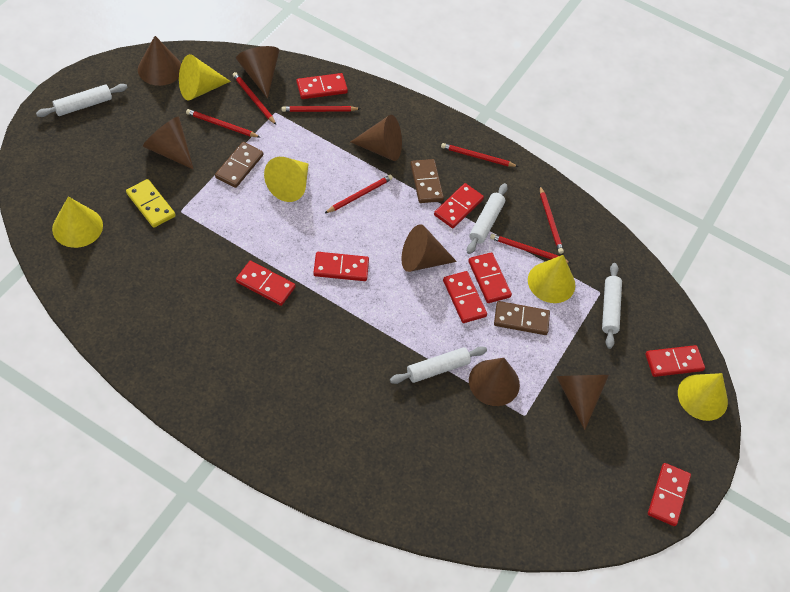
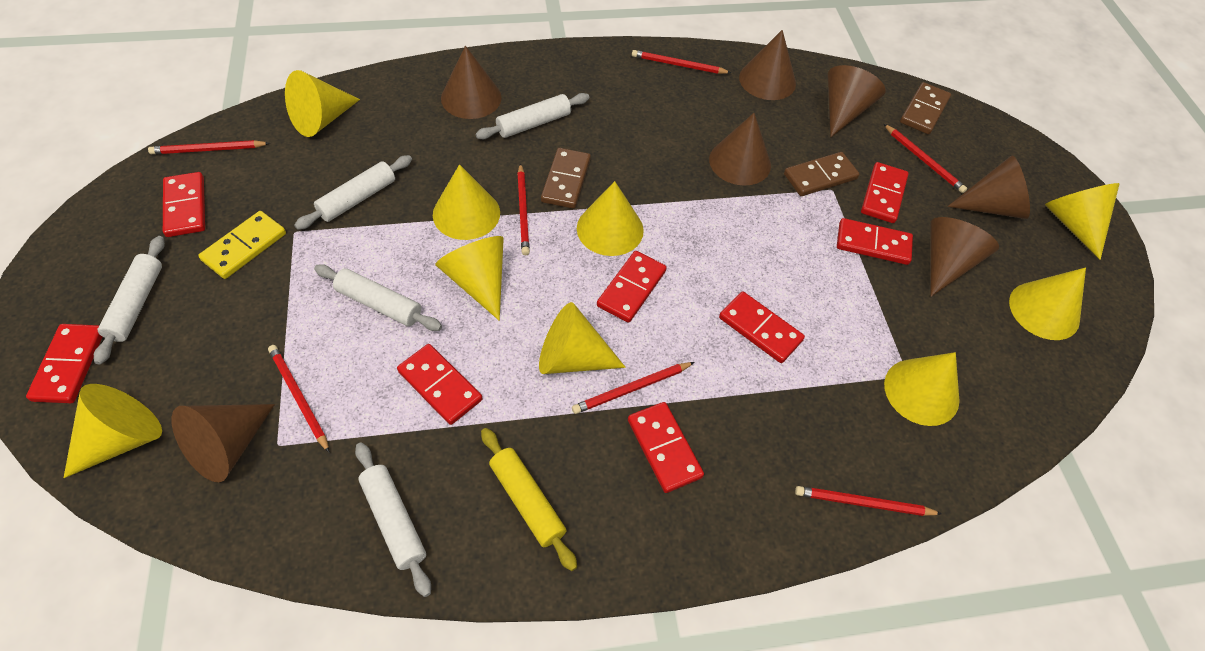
white rolling pin: 4 -> 5
yellow cone: 5 -> 9
yellow rolling pin: 0 -> 1

